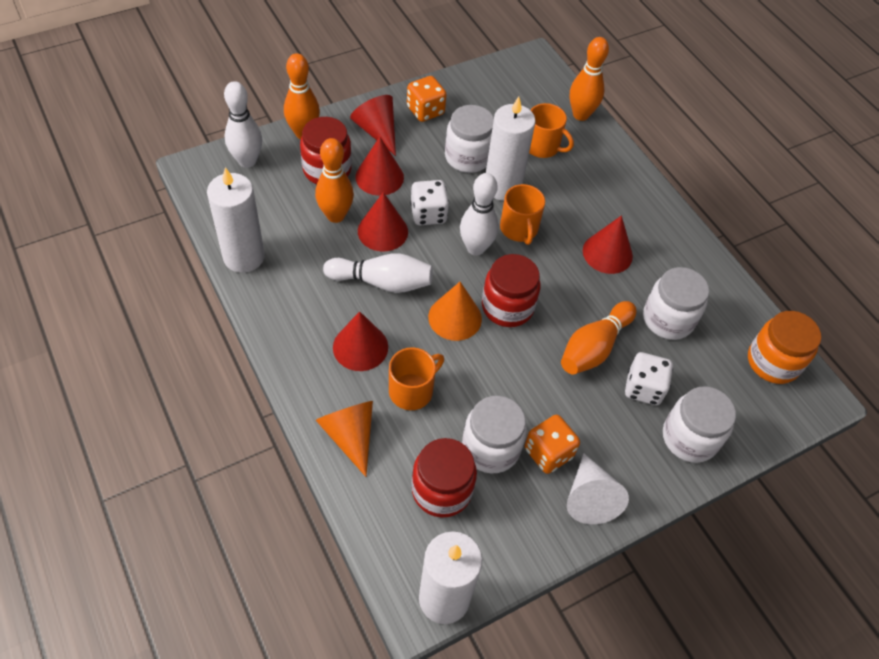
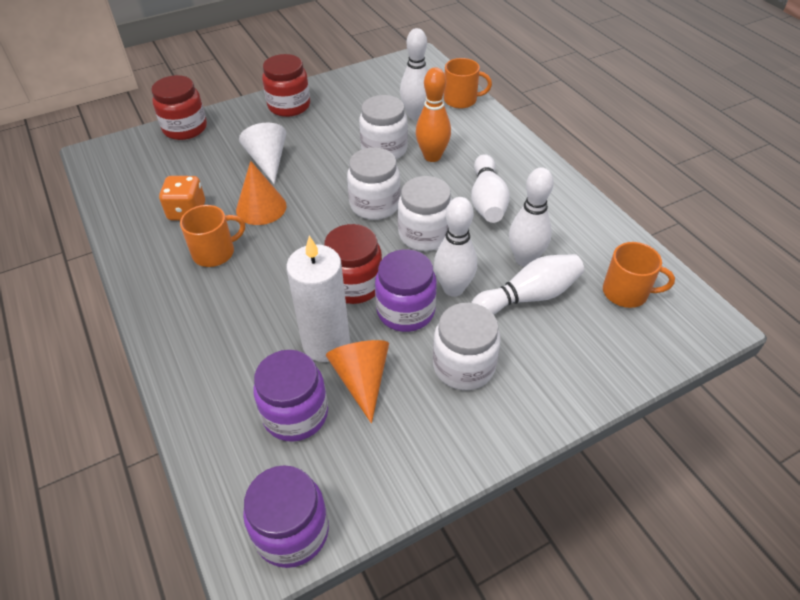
orange bowling pin: 4 -> 1
orange dice: 2 -> 1
orange jar: 1 -> 0
purple jar: 0 -> 3
red cone: 5 -> 0
white bowling pin: 3 -> 5
white candle: 3 -> 1
white dice: 2 -> 0

